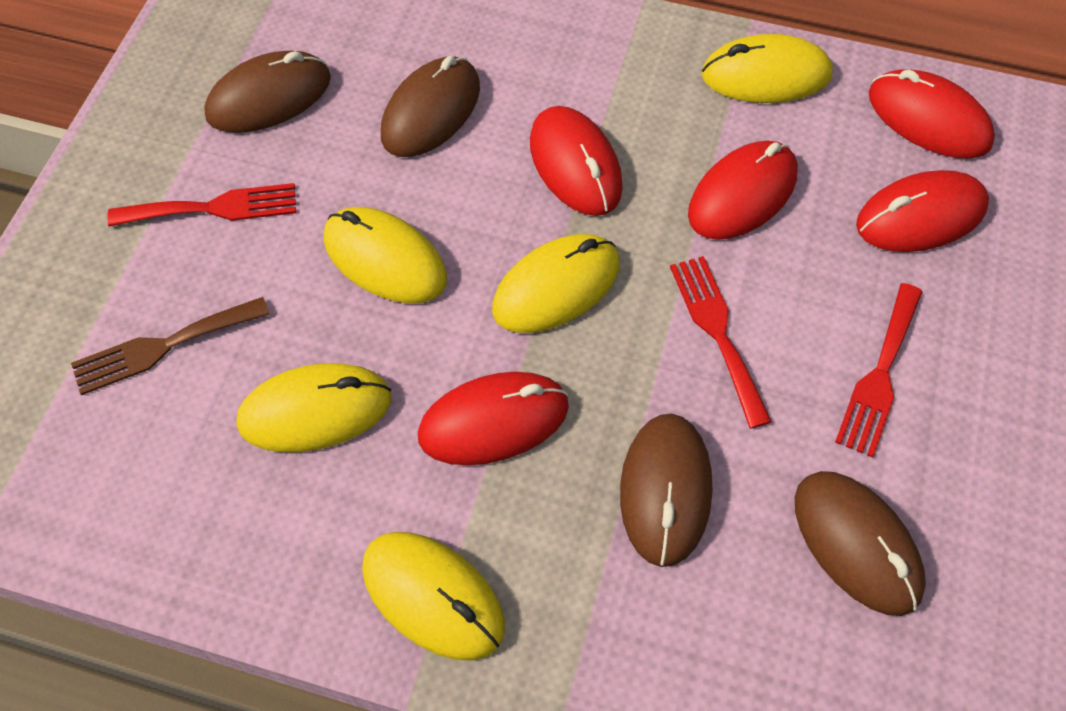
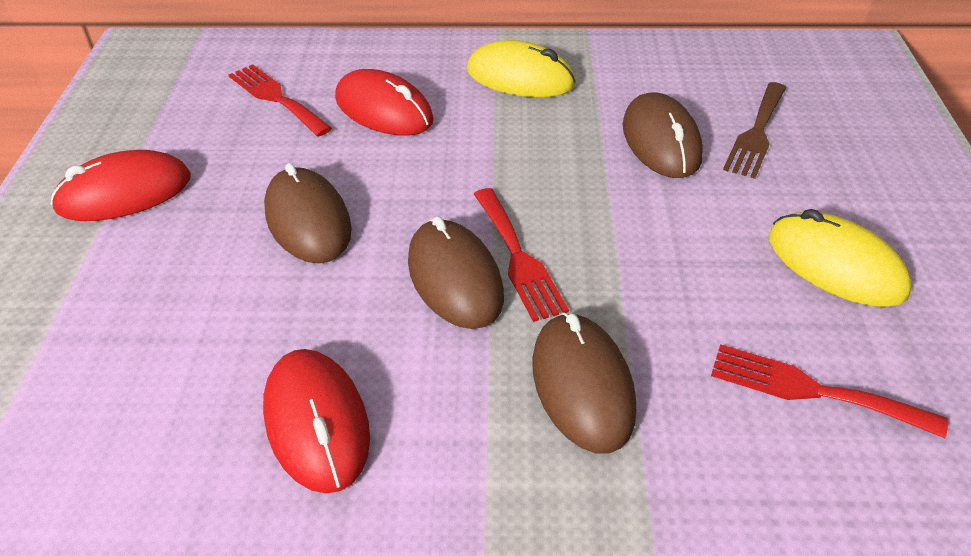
red mouse: 5 -> 3
yellow mouse: 5 -> 2

